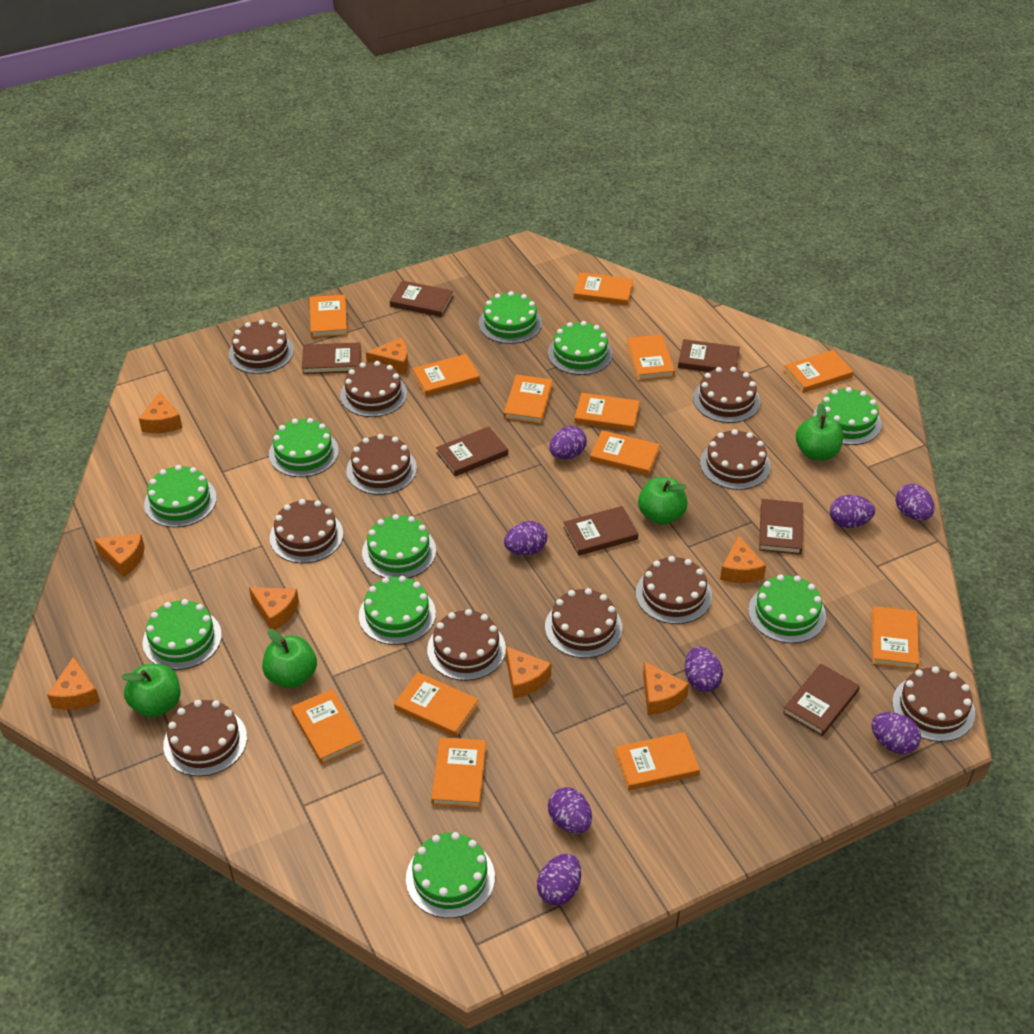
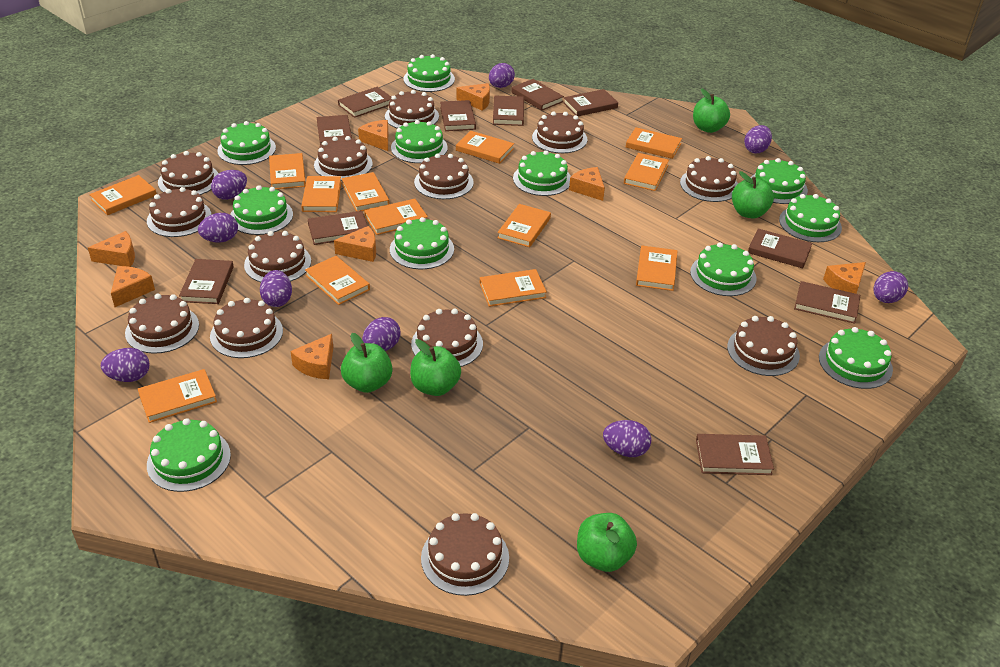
brown book: 7 -> 11
brown cake: 11 -> 13
green apple: 4 -> 5
green cake: 10 -> 11
purple egg: 8 -> 9

